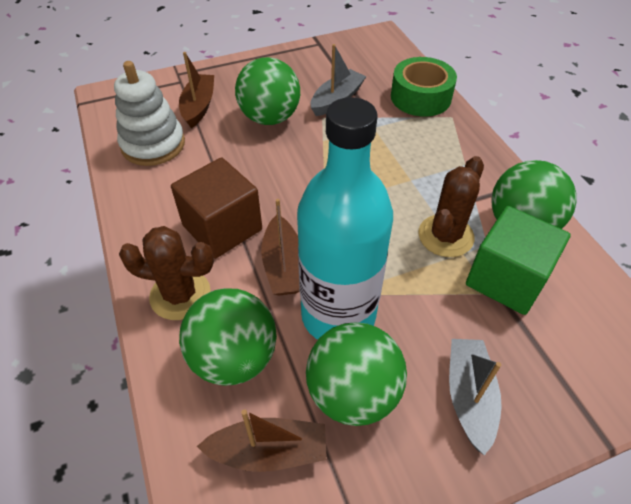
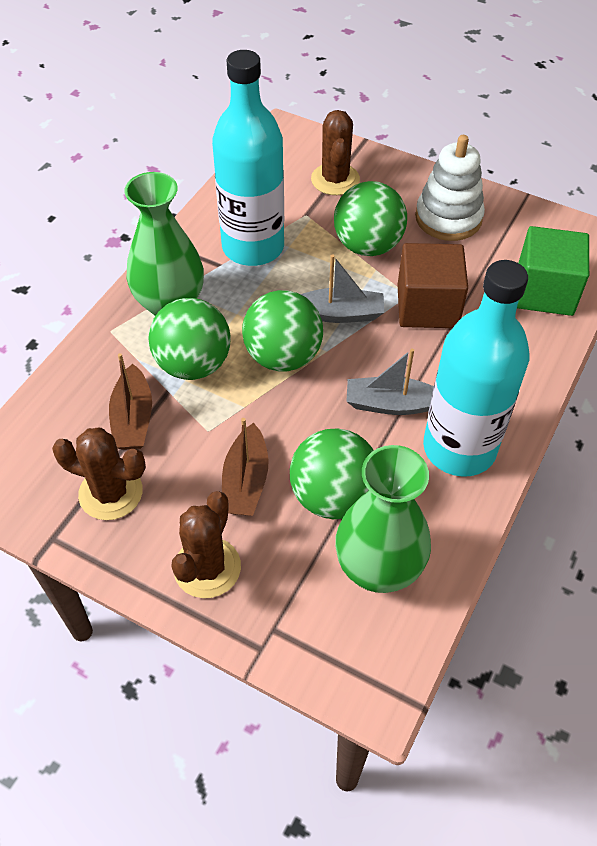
brown boat: 3 -> 2
brown cactus: 2 -> 3
green tape: 1 -> 0
green vase: 0 -> 2
turquoise bottle: 1 -> 2

